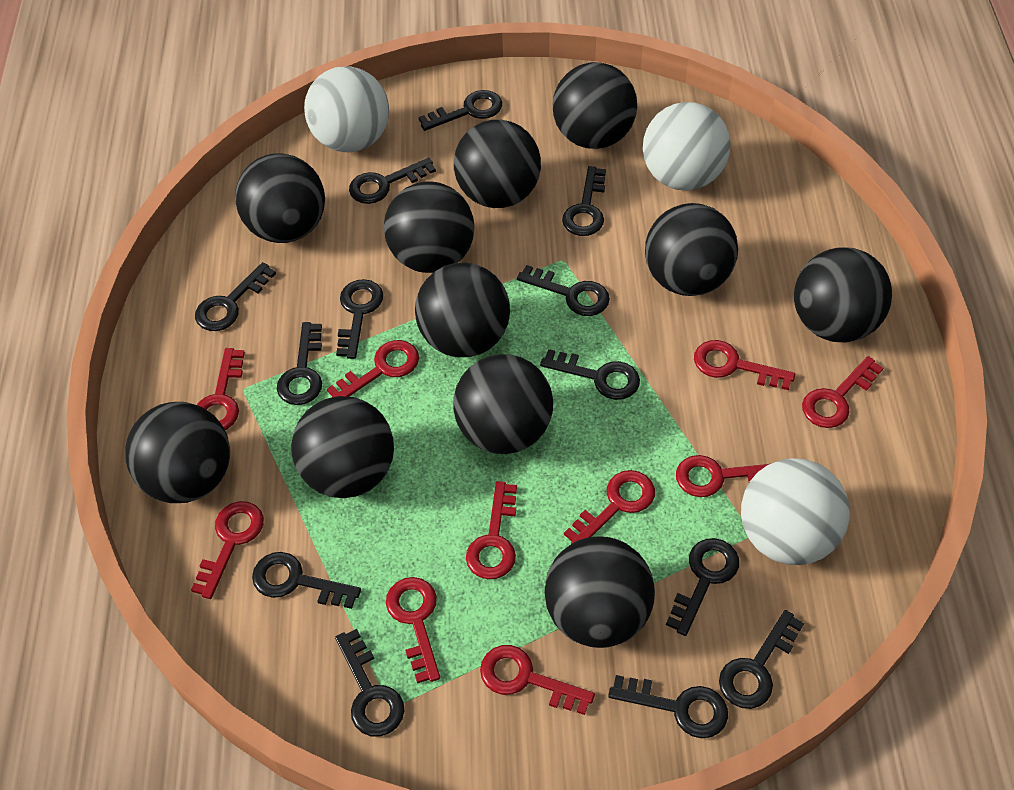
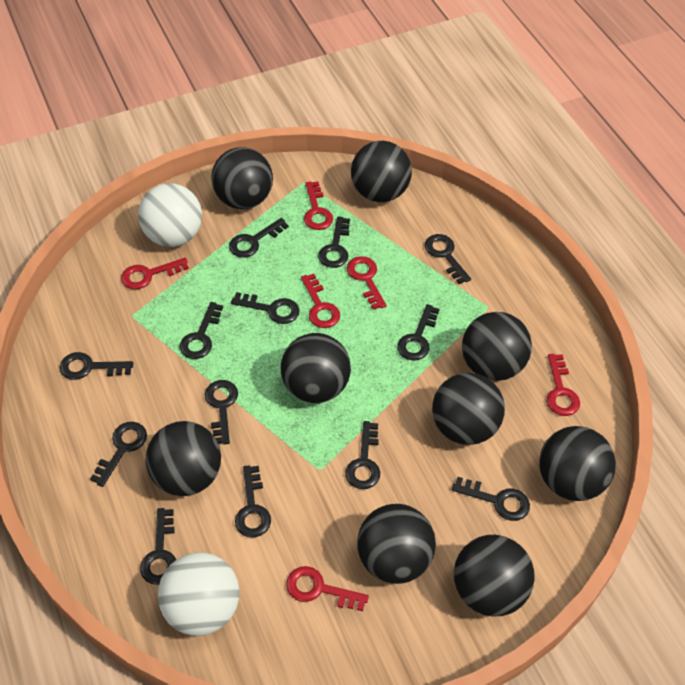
black ball: 11 -> 9
red key: 10 -> 6
white ball: 3 -> 2

